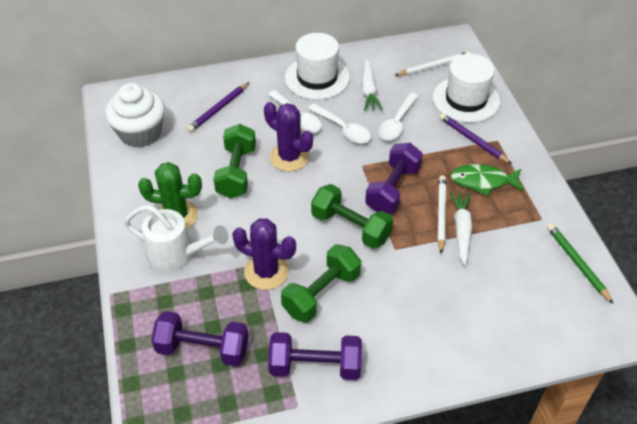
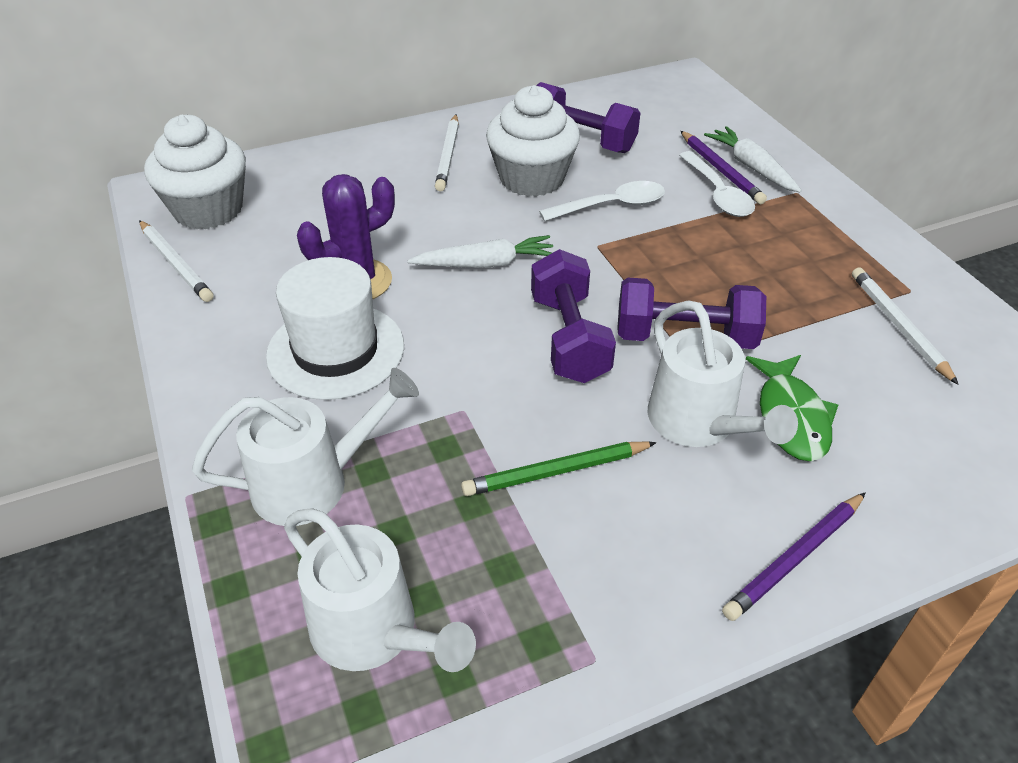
green cactus: 1 -> 0
green dumbbell: 3 -> 0
purple cactus: 2 -> 1
white cupcake: 1 -> 2
white hat: 2 -> 1
white pencil: 2 -> 3
white spoon: 3 -> 2
white watering can: 1 -> 3

